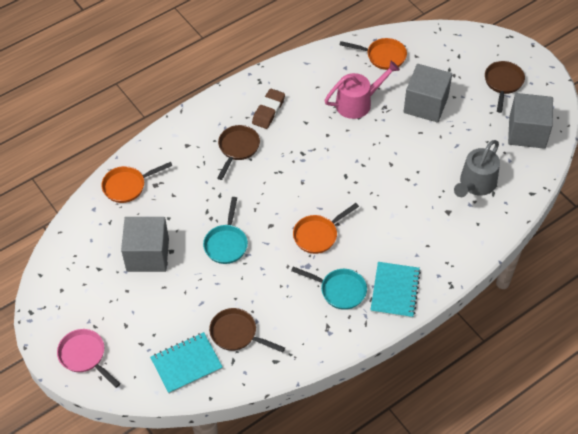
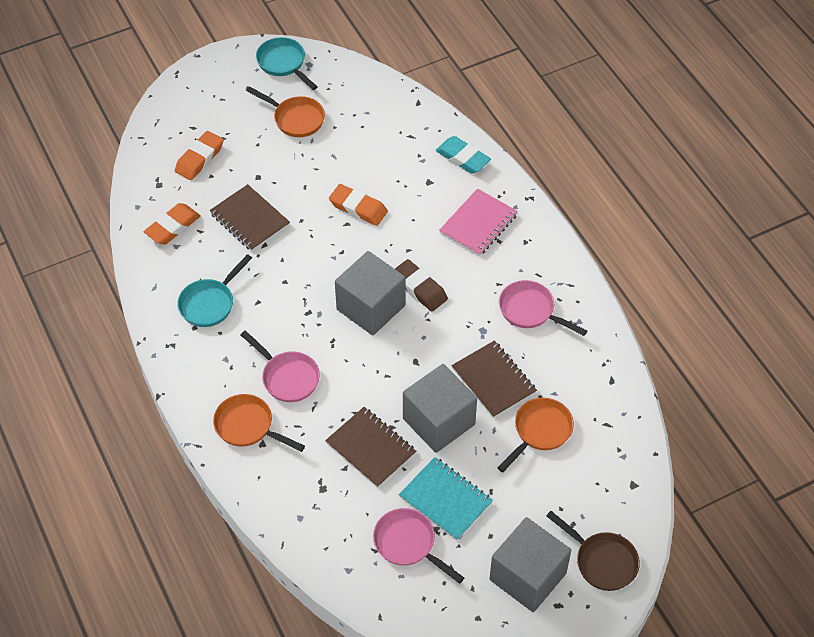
brown notebook: 0 -> 3
brown pan: 3 -> 1
grey watering can: 1 -> 0
orange eraser: 0 -> 3
pink notebook: 0 -> 1
pink pan: 1 -> 3
pink watering can: 1 -> 0
turquoise eraser: 0 -> 1
turquoise notebook: 2 -> 1

